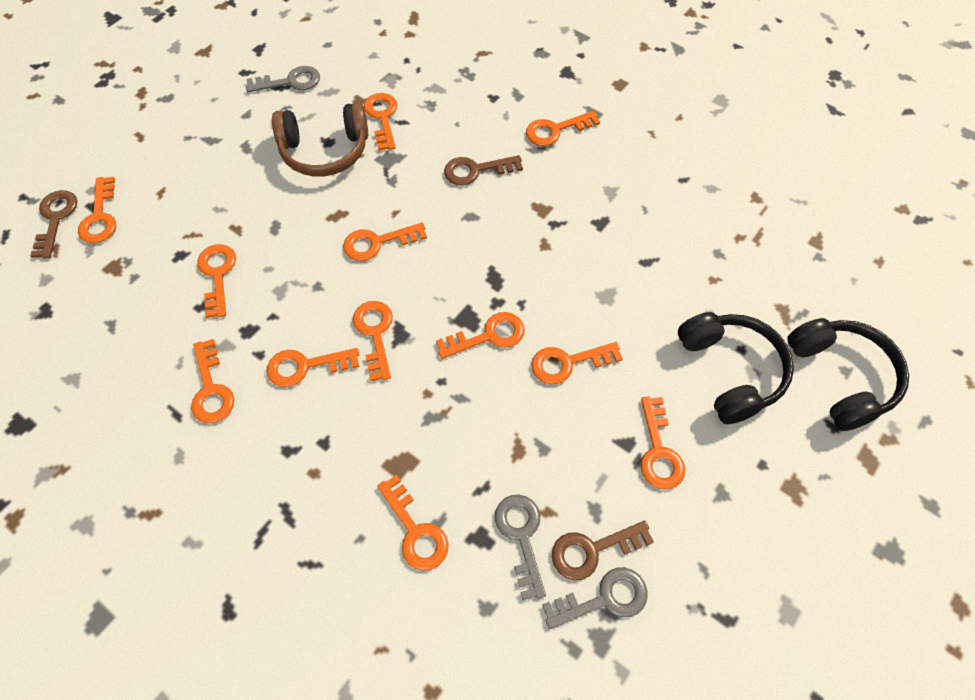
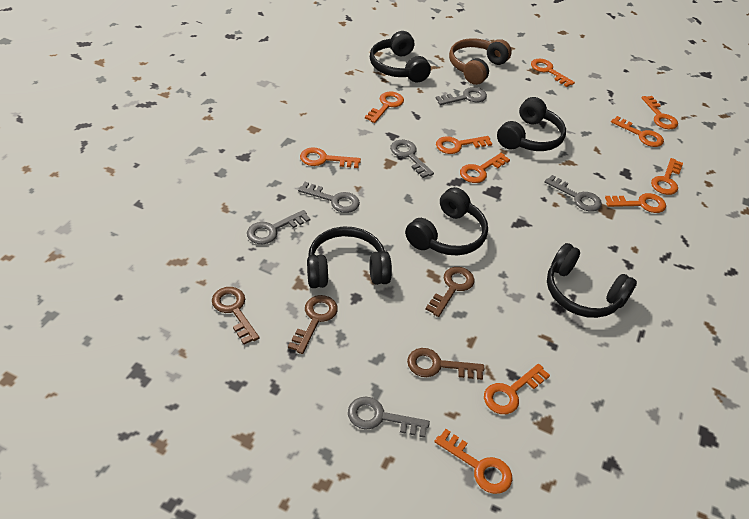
black headphones: 2 -> 5
brown key: 3 -> 4
grey key: 3 -> 6
orange key: 12 -> 11

